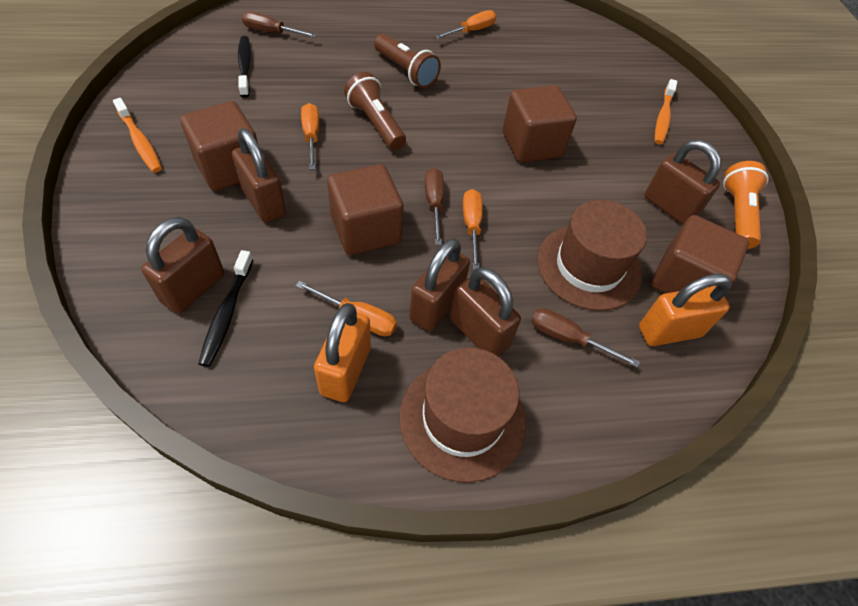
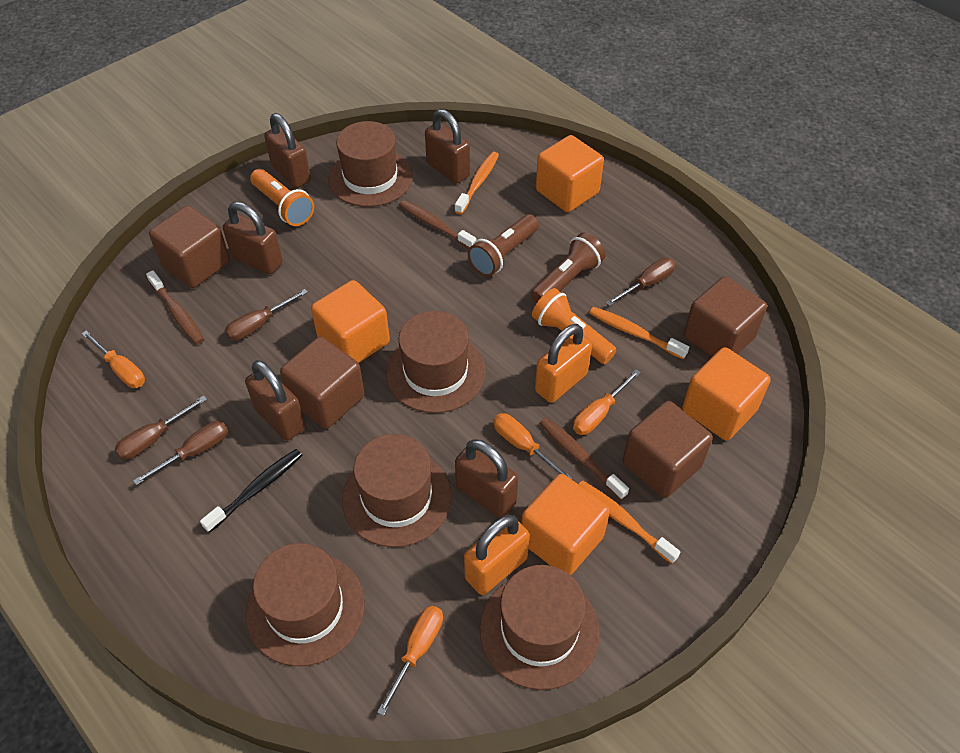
black toothbrush: 2 -> 1
brown hat: 2 -> 5
brown screwdriver: 3 -> 4
brown toothbrush: 0 -> 3
orange cube: 0 -> 4
orange flashlight: 1 -> 2
orange toothbrush: 2 -> 3

